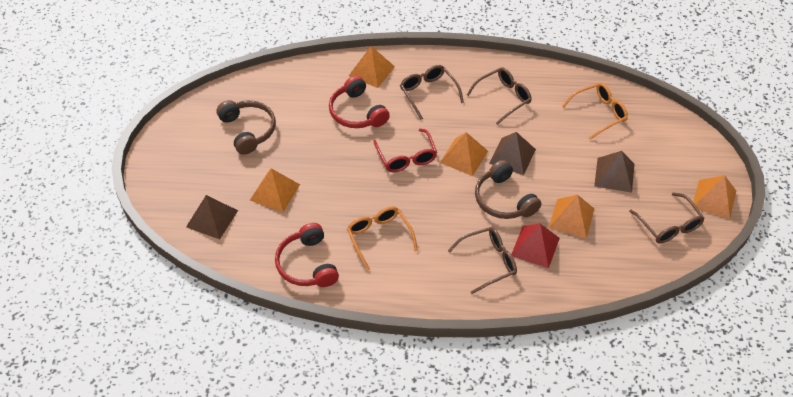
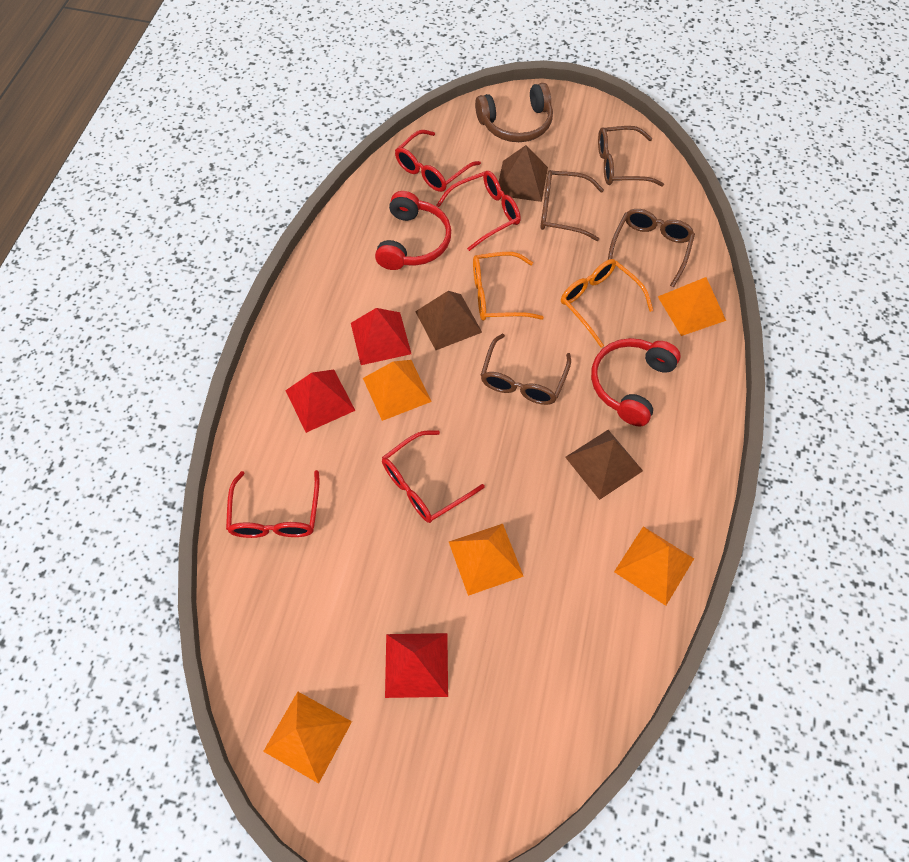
brown headphones: 2 -> 1
red glasses: 1 -> 4
red pyramid: 1 -> 3

